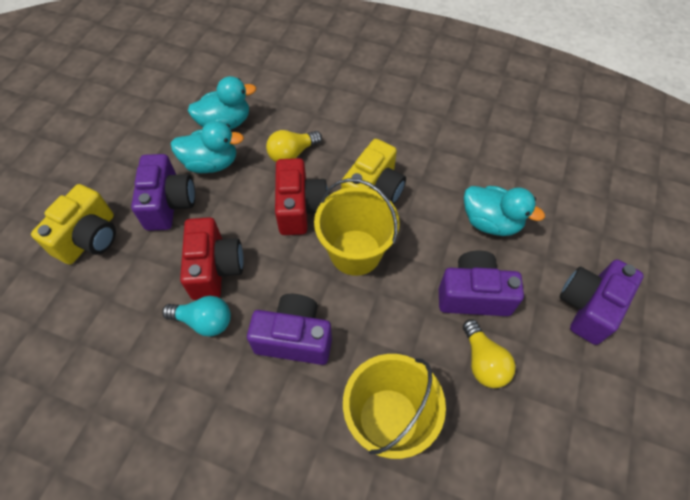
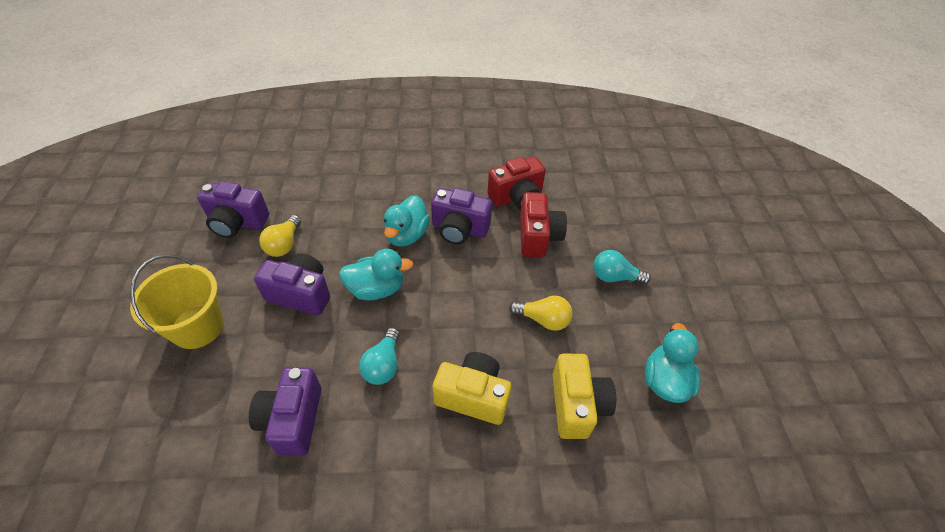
turquoise light bulb: 1 -> 2
yellow bucket: 2 -> 1

